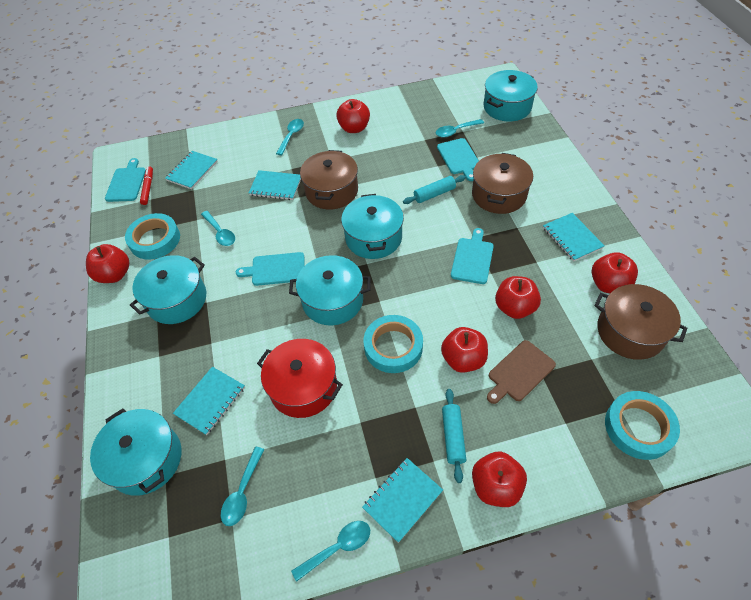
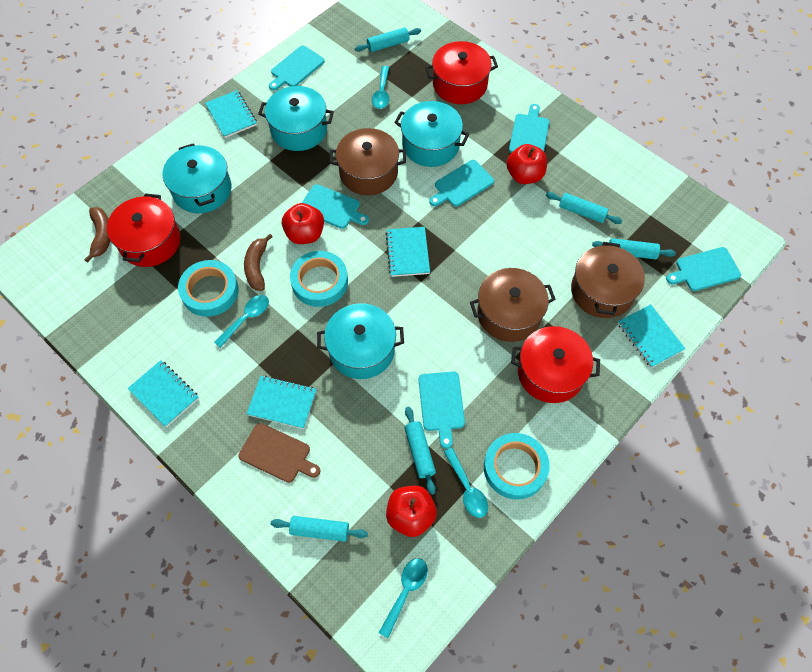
brown banana: 0 -> 2
red apple: 6 -> 3
red marker: 1 -> 0
red pot: 1 -> 3
turquoise cutting board: 4 -> 6
turquoise pot: 5 -> 4
turquoise rolling pin: 2 -> 5
turquoise spoon: 5 -> 4

